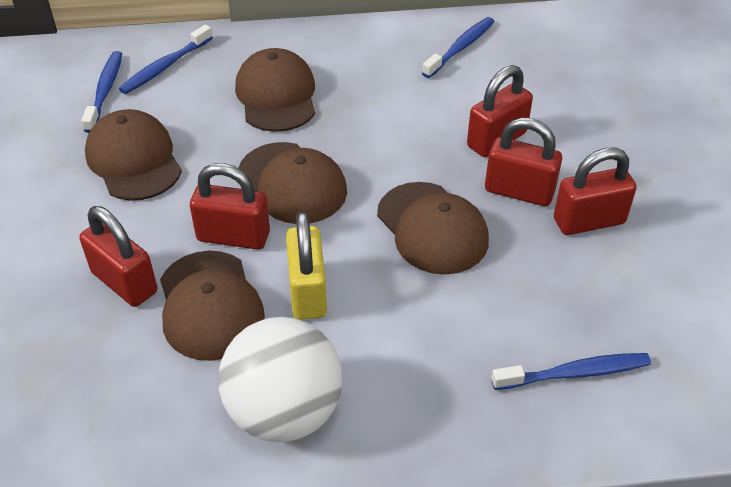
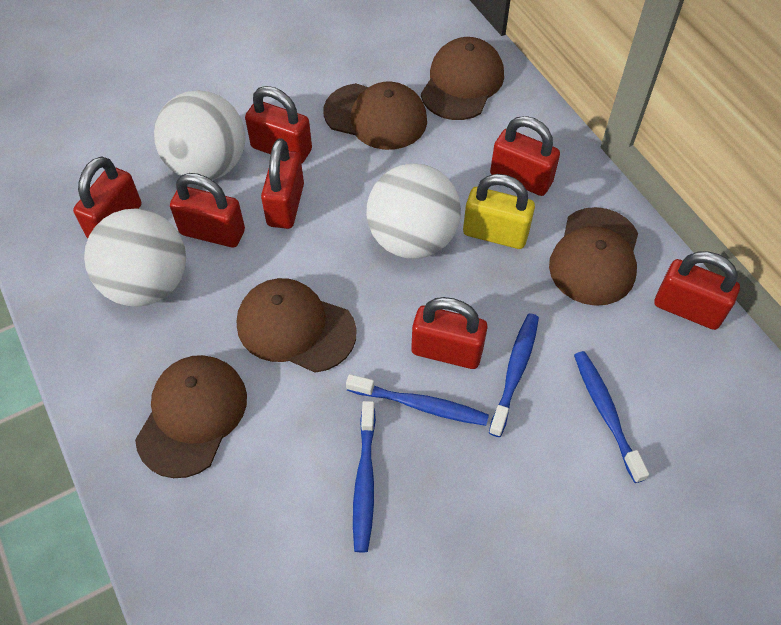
red padlock: 5 -> 7
white ball: 1 -> 3

